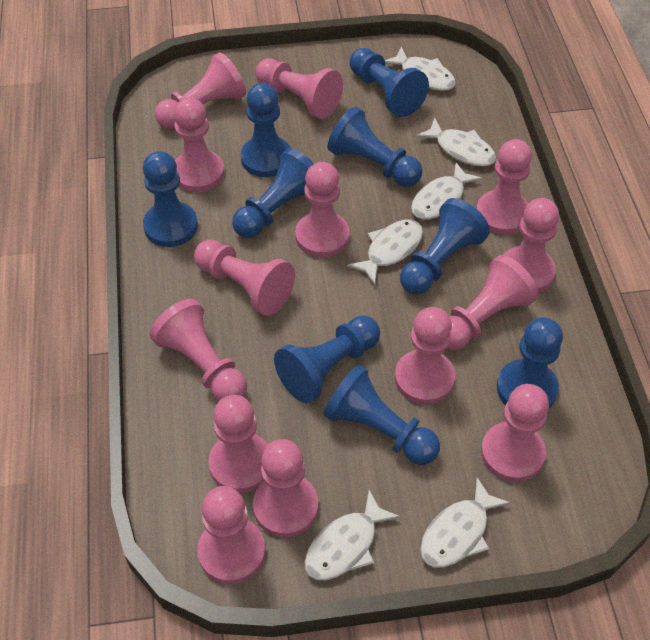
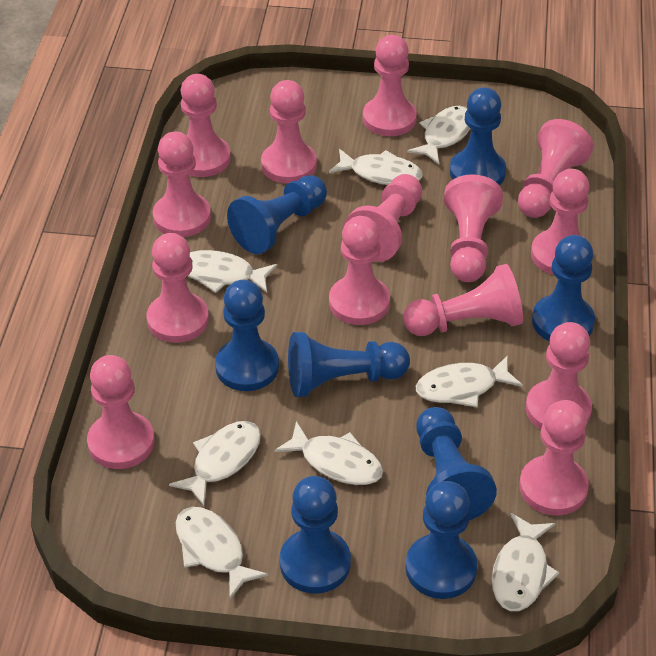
blue pawn: 9 -> 8
white fish: 6 -> 8

